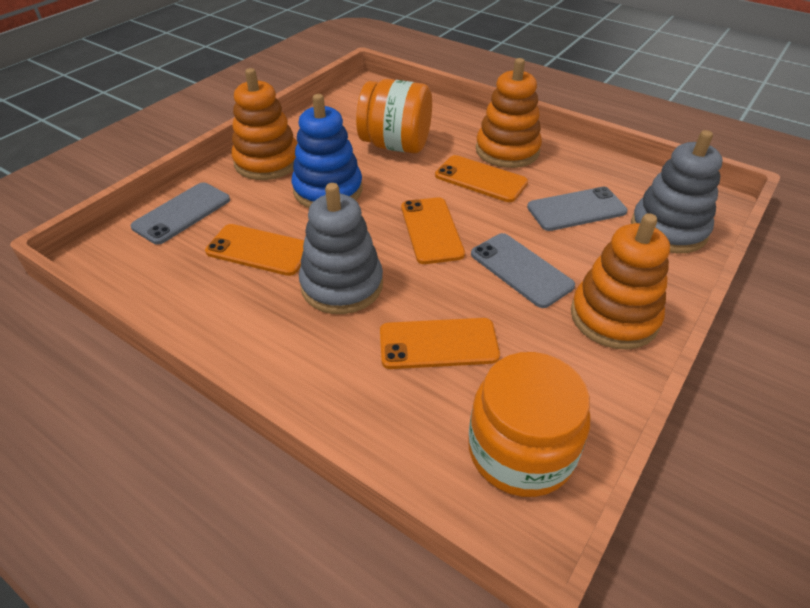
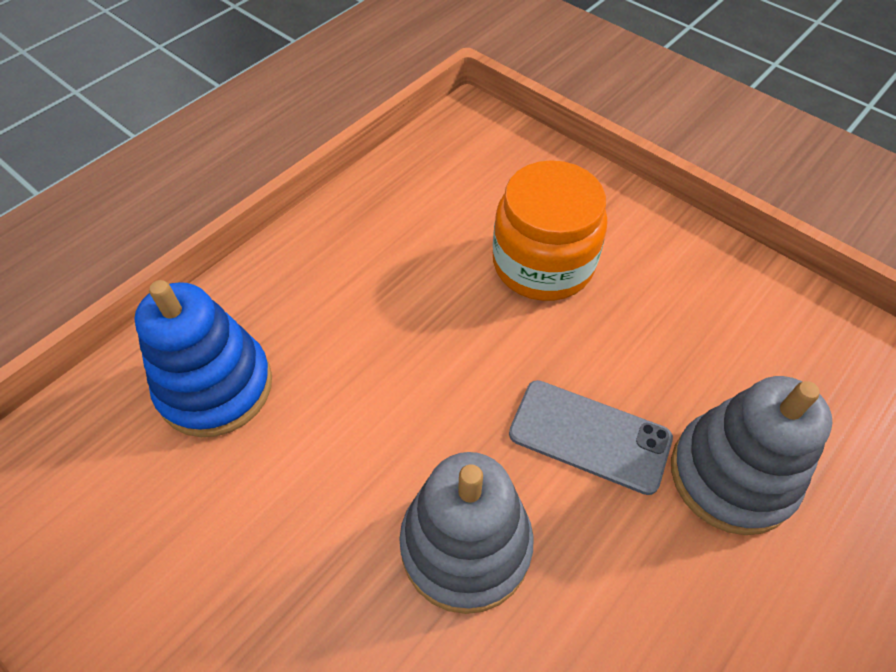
grey phone: 3 -> 1
orange jar: 2 -> 1
orange phone: 4 -> 0
orange stacking toy: 3 -> 0

